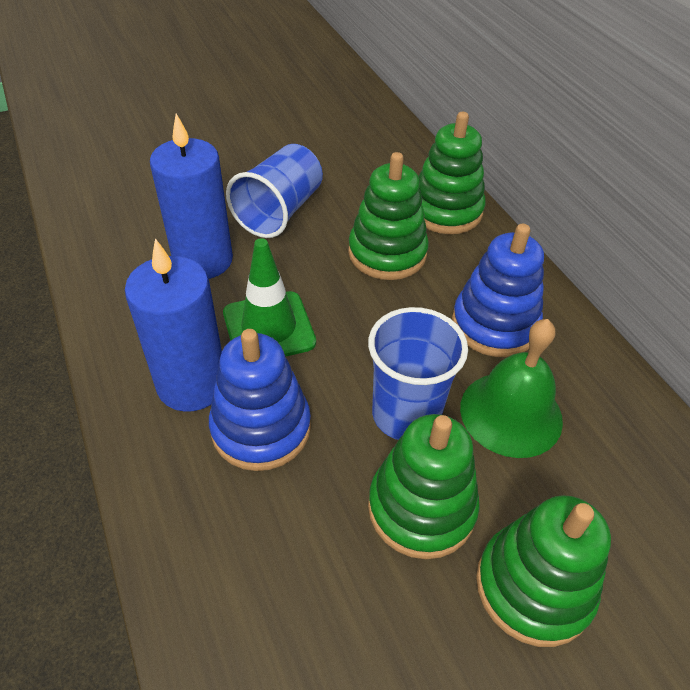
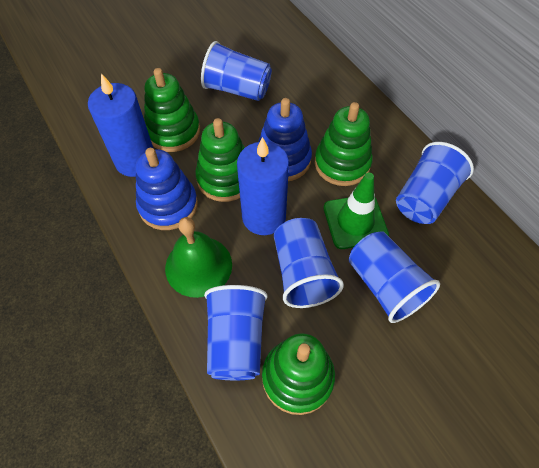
blue cup: 2 -> 5

